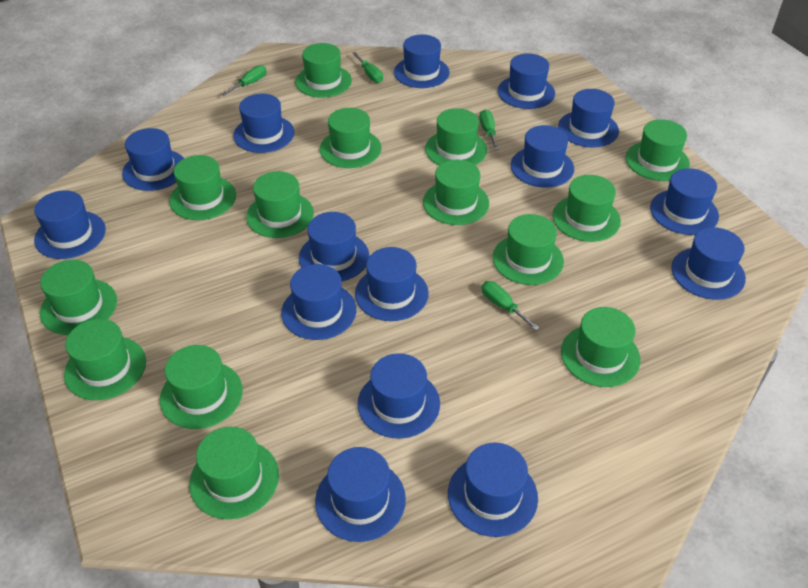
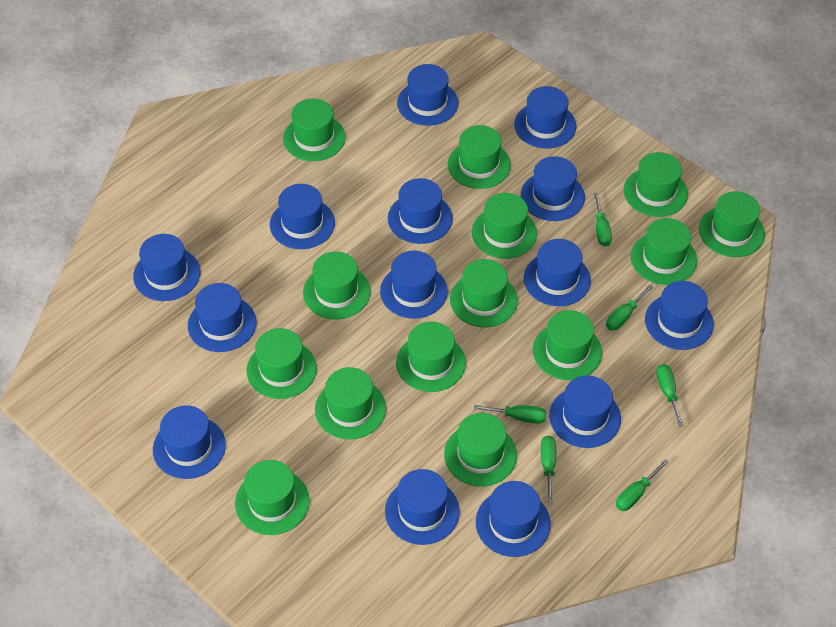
blue hat: 15 -> 14
green screwdriver: 4 -> 6

